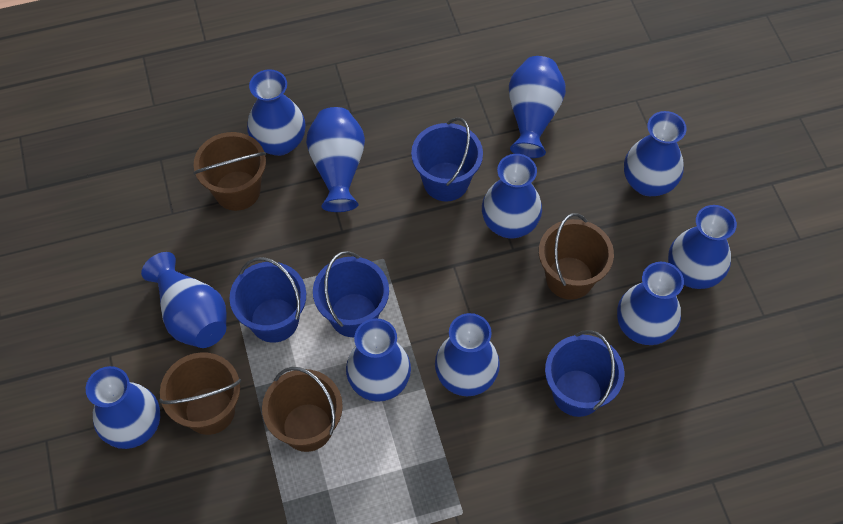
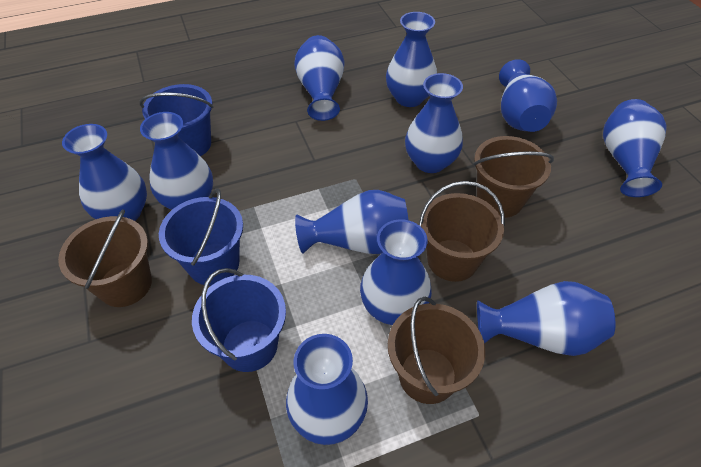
blue bucket: 4 -> 3

